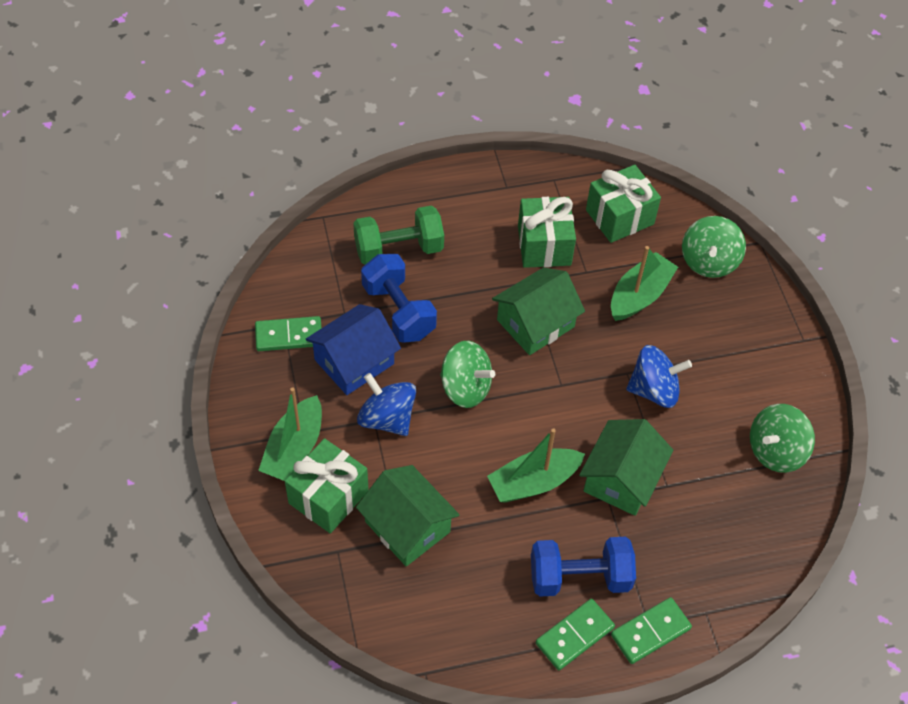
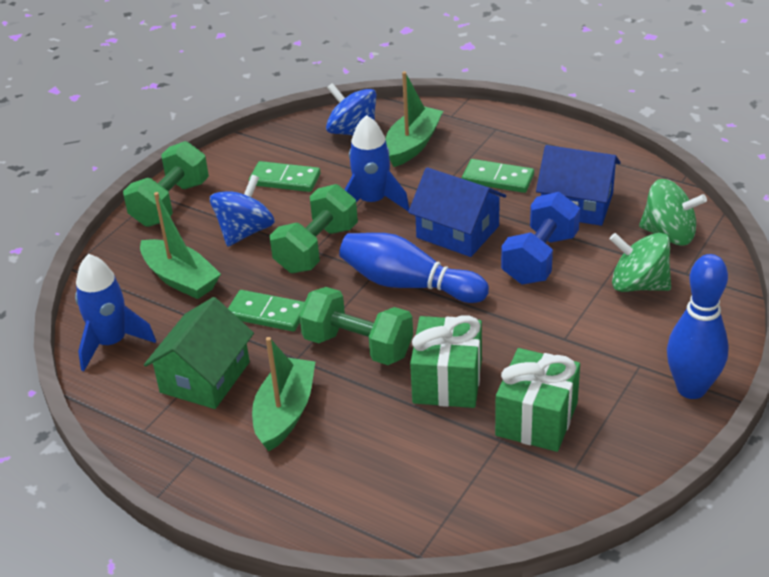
blue bowling pin: 0 -> 2
blue dumbbell: 2 -> 1
blue house: 1 -> 2
blue rocket: 0 -> 2
green dumbbell: 1 -> 3
green gift: 3 -> 2
green house: 3 -> 1
green spinning top: 3 -> 2

